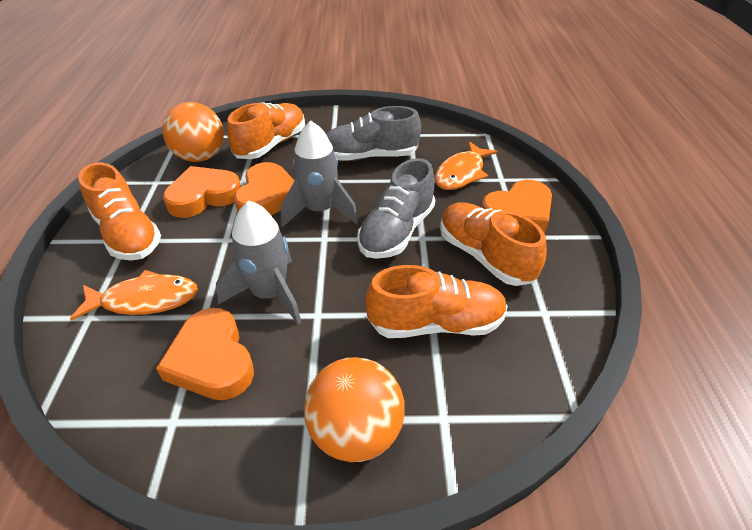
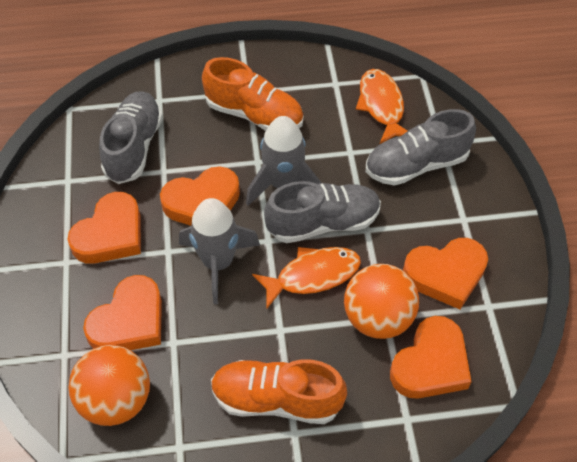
grey shoe: 2 -> 3
orange heart: 4 -> 5
orange shoe: 4 -> 2

